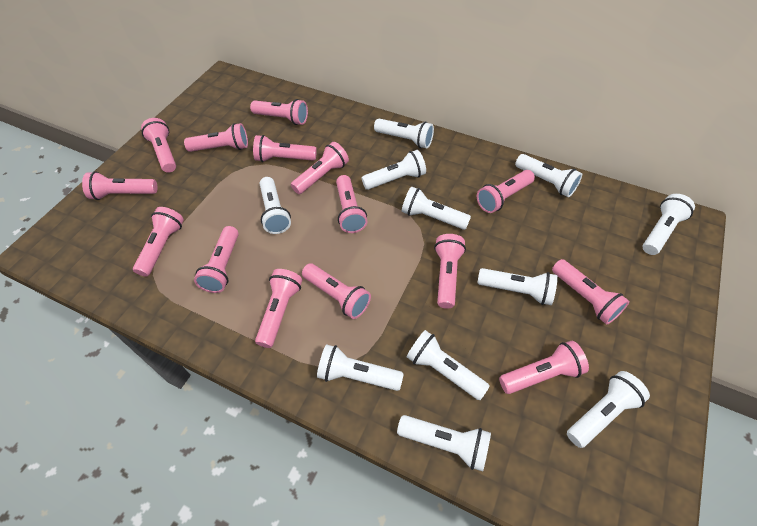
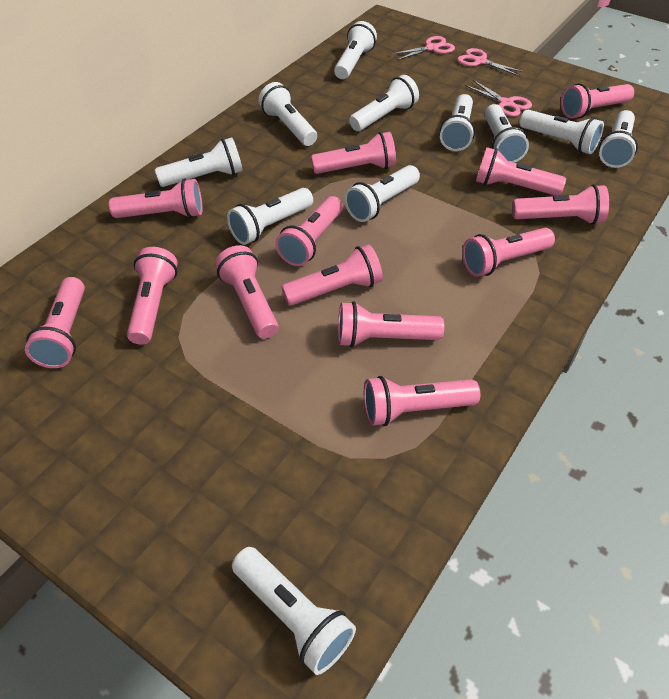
pink flashlight: 15 -> 13
pink scissors: 0 -> 3

